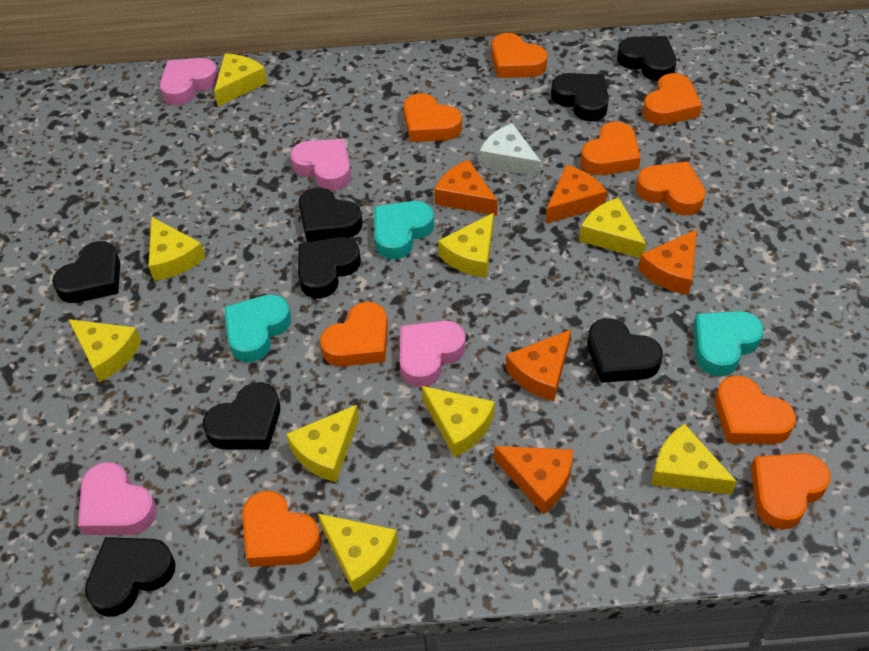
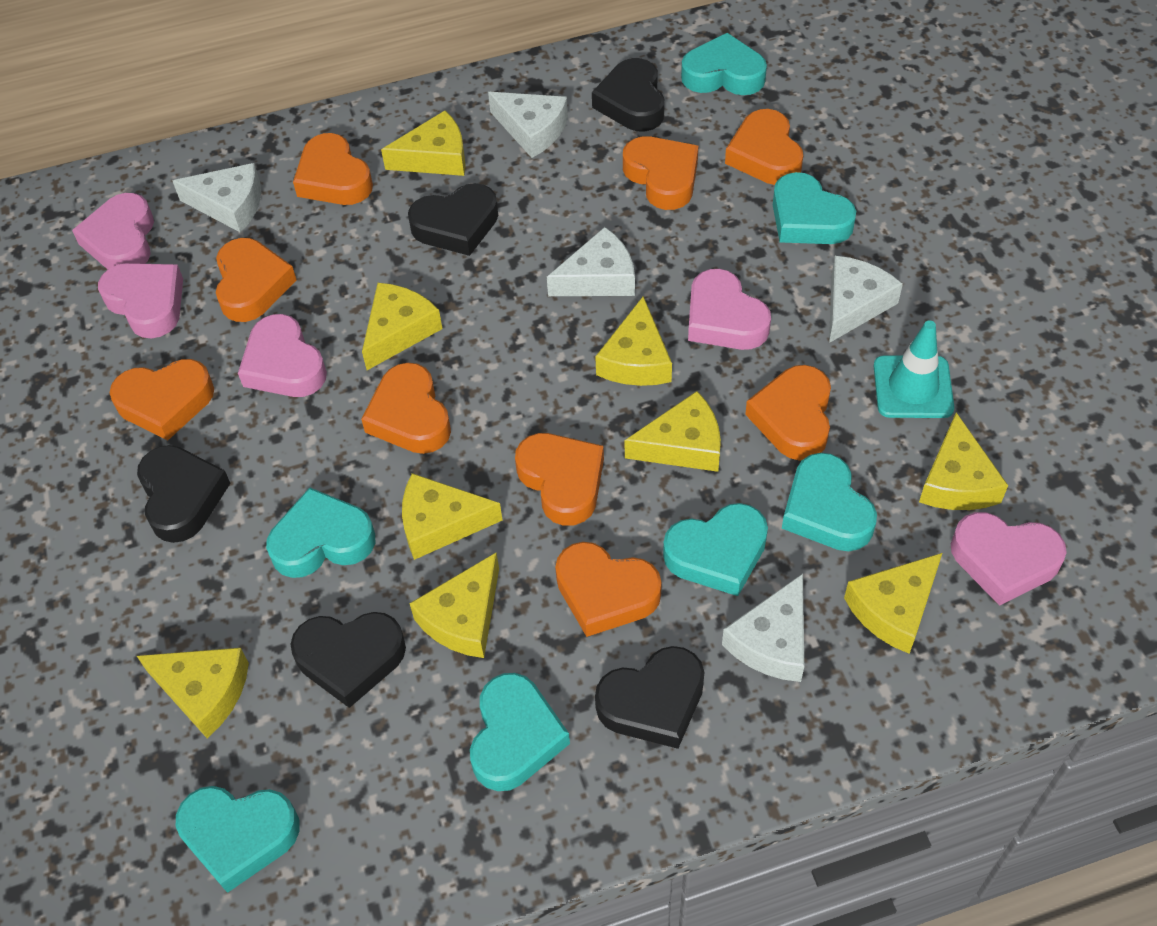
black heart: 8 -> 5
orange cheese: 5 -> 0
pink heart: 4 -> 5
turquoise heart: 3 -> 7
turquoise traffic cone: 0 -> 1
white cheese: 1 -> 5

